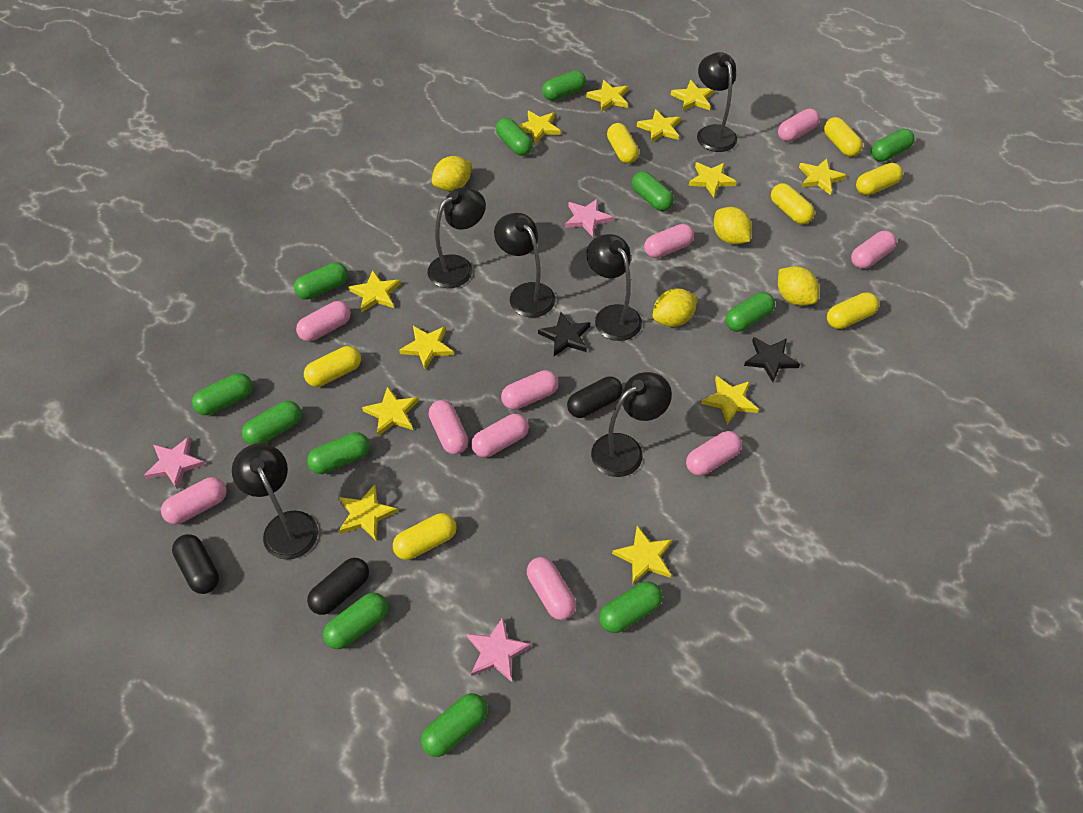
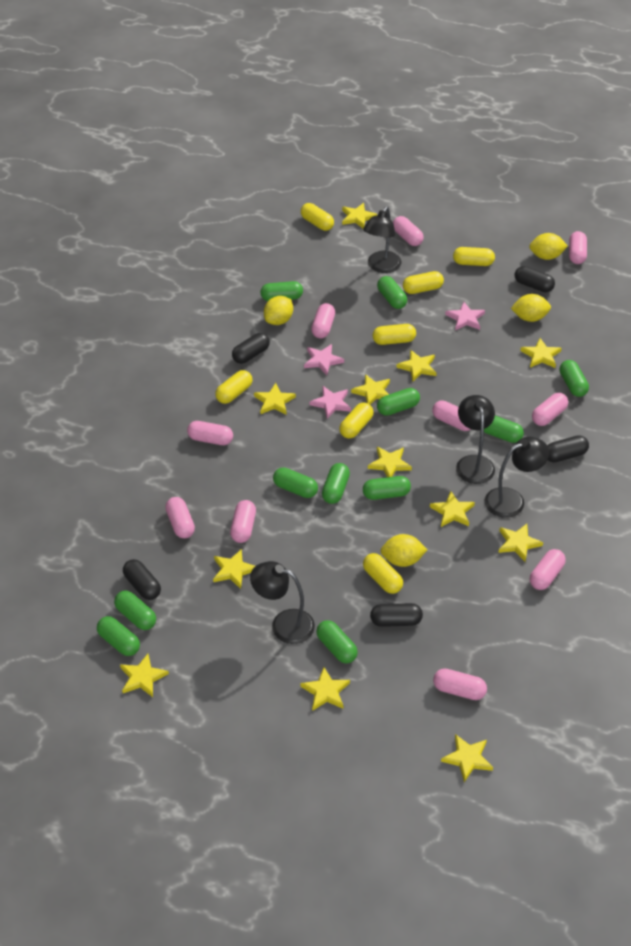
black capsule: 3 -> 5
black lamp: 6 -> 4
black star: 2 -> 0
green capsule: 12 -> 11

